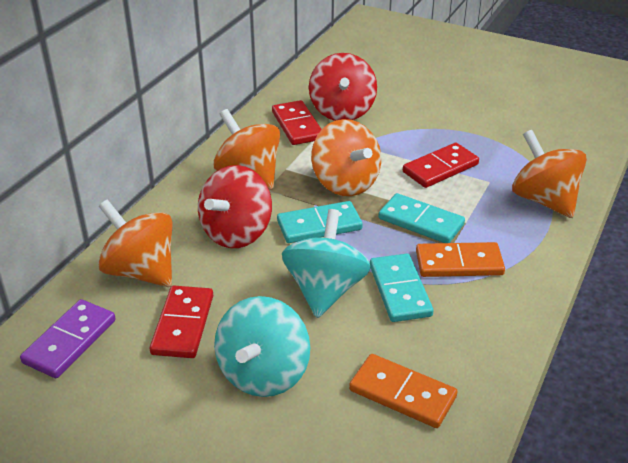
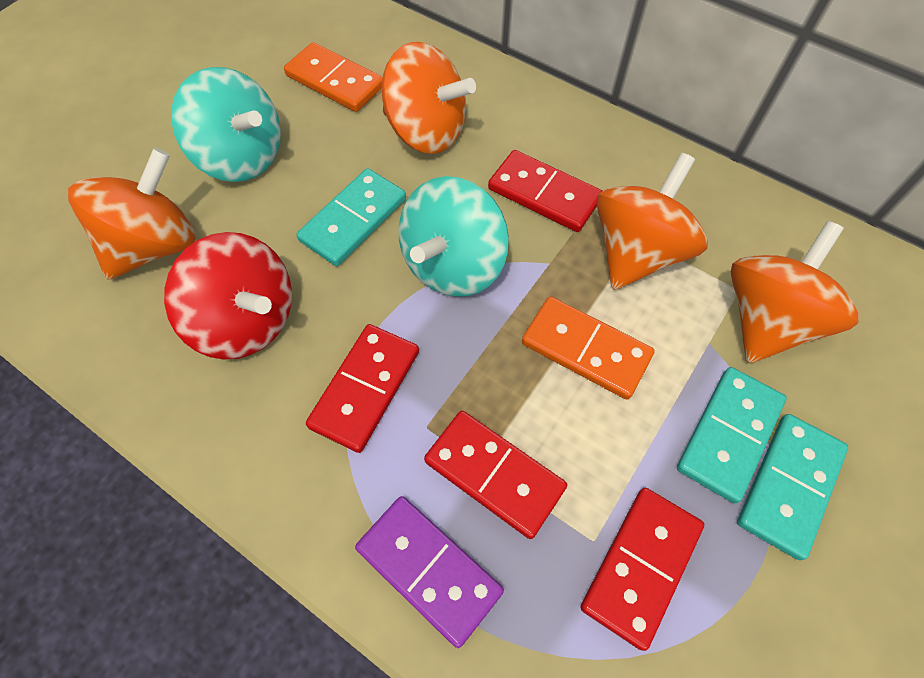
red domino: 3 -> 4
red spinning top: 2 -> 1

